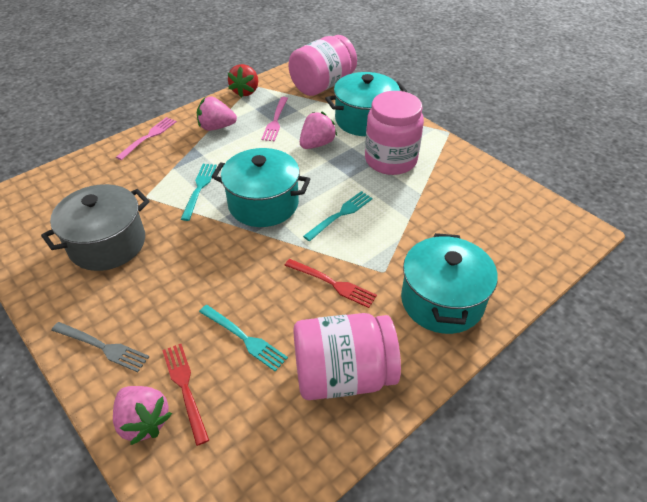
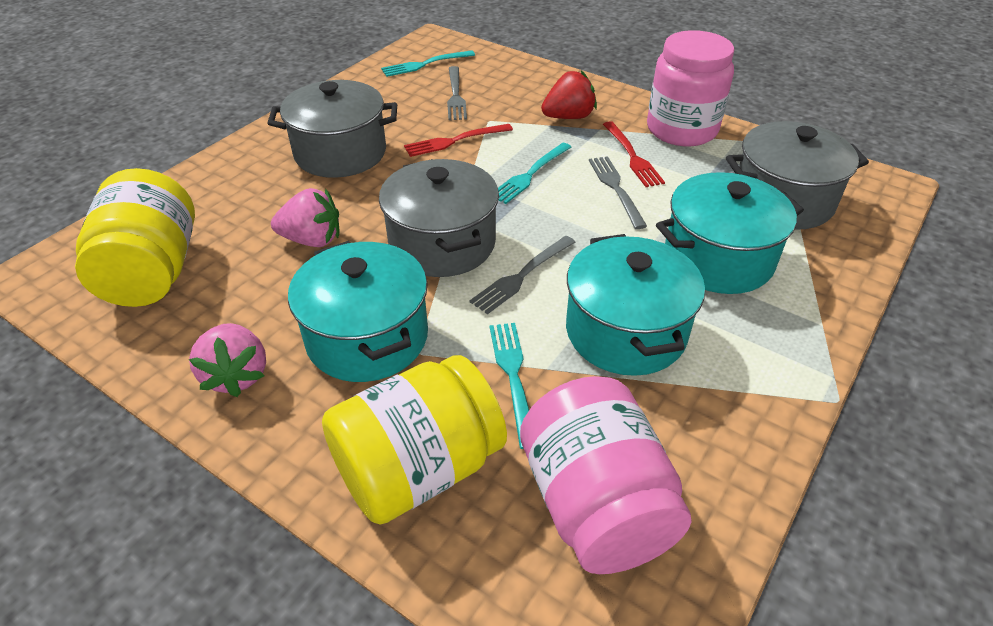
grey fork: 1 -> 3
grey pot: 1 -> 3
pink fork: 2 -> 0
pink jar: 3 -> 2
pink strawberry: 3 -> 2
yellow jar: 0 -> 2

